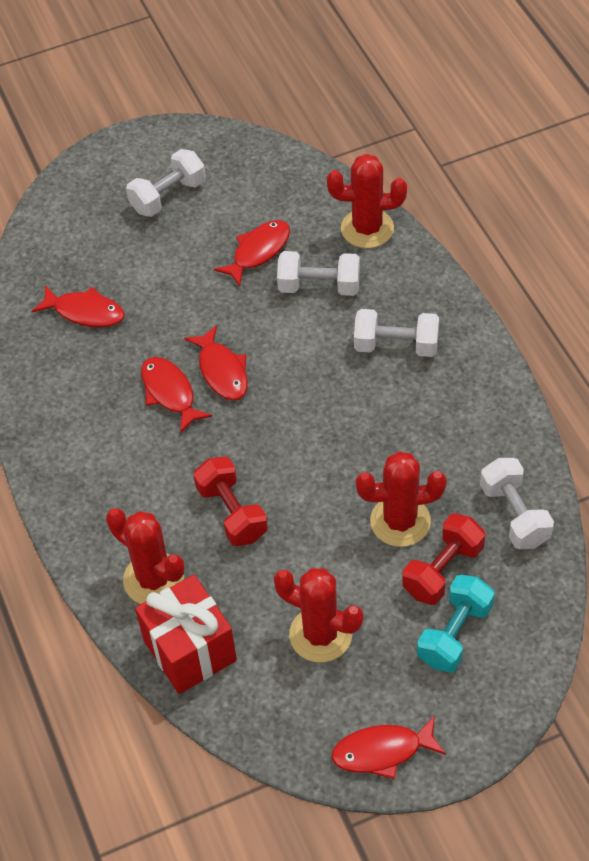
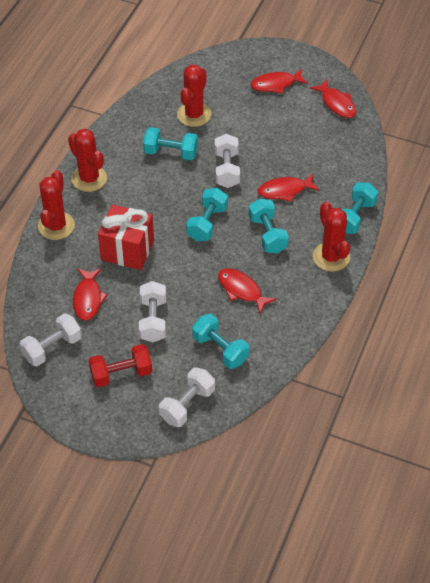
red dumbbell: 2 -> 1
turquoise dumbbell: 1 -> 5

